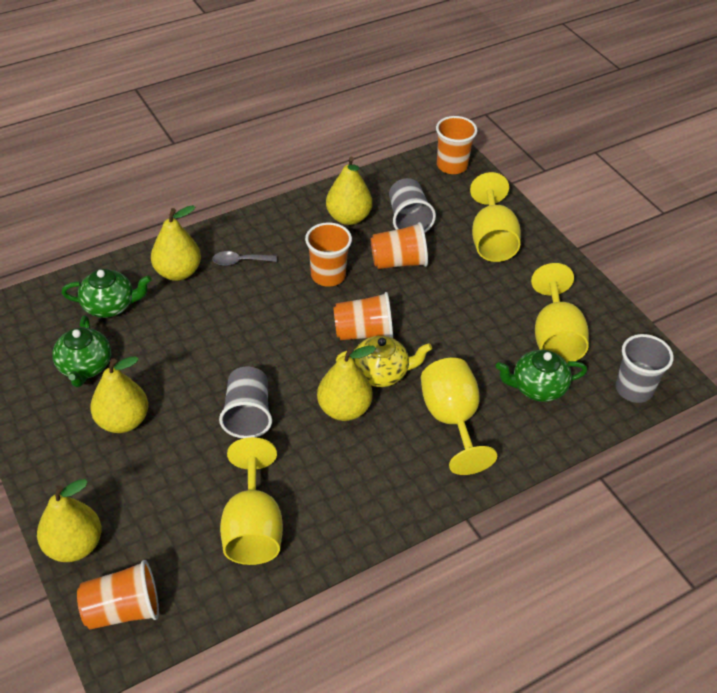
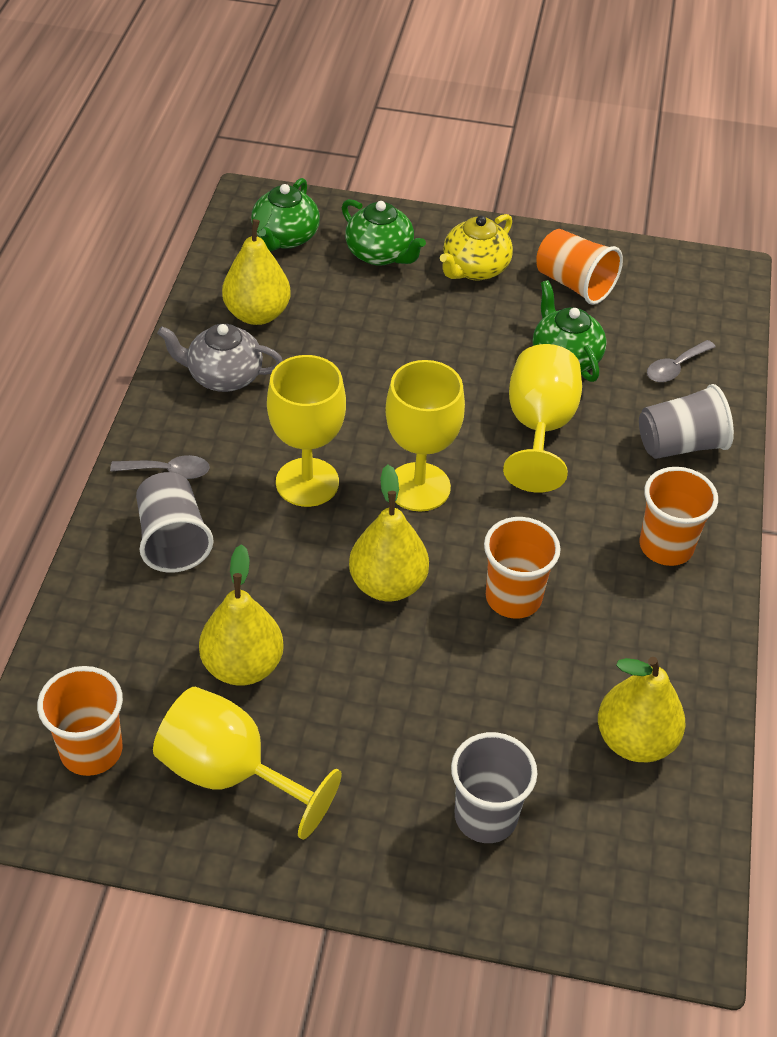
grey spoon: 1 -> 2
grey teapot: 0 -> 1
orange cup: 5 -> 4
yellow pear: 5 -> 4

